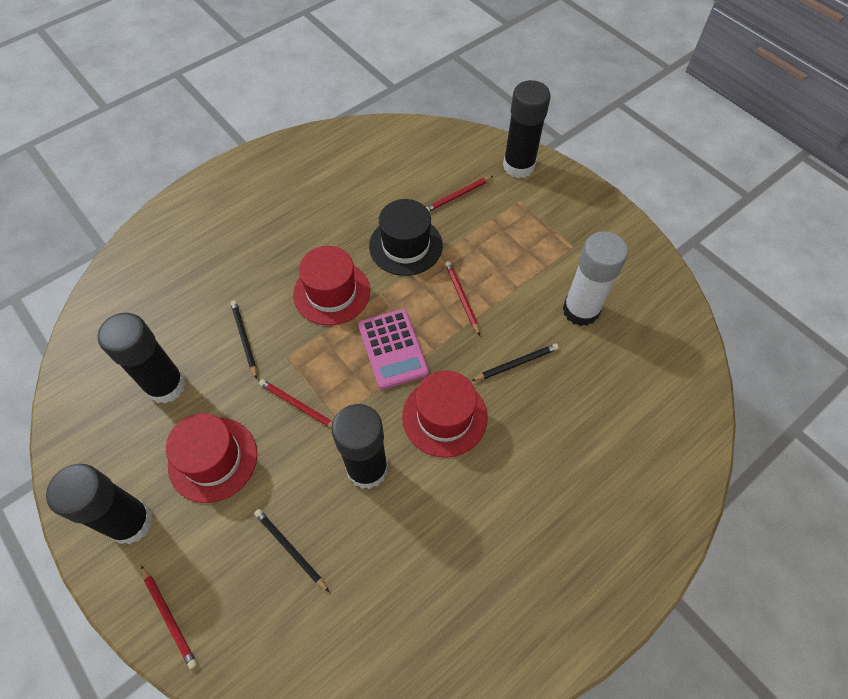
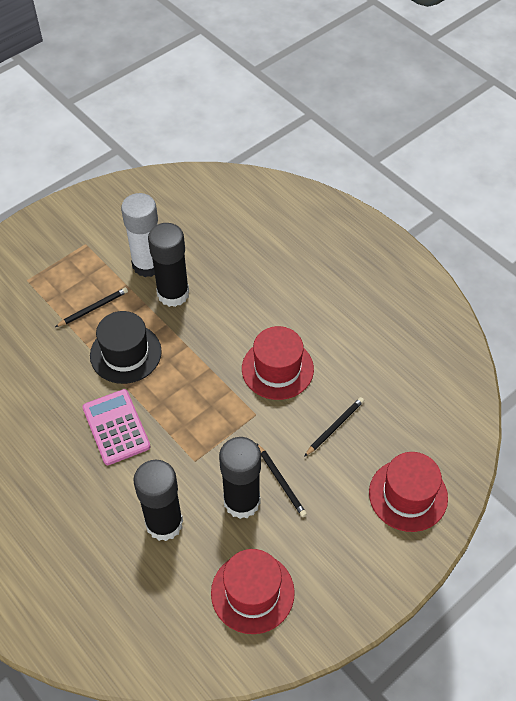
black glue stick: 4 -> 3
red pencil: 4 -> 0

